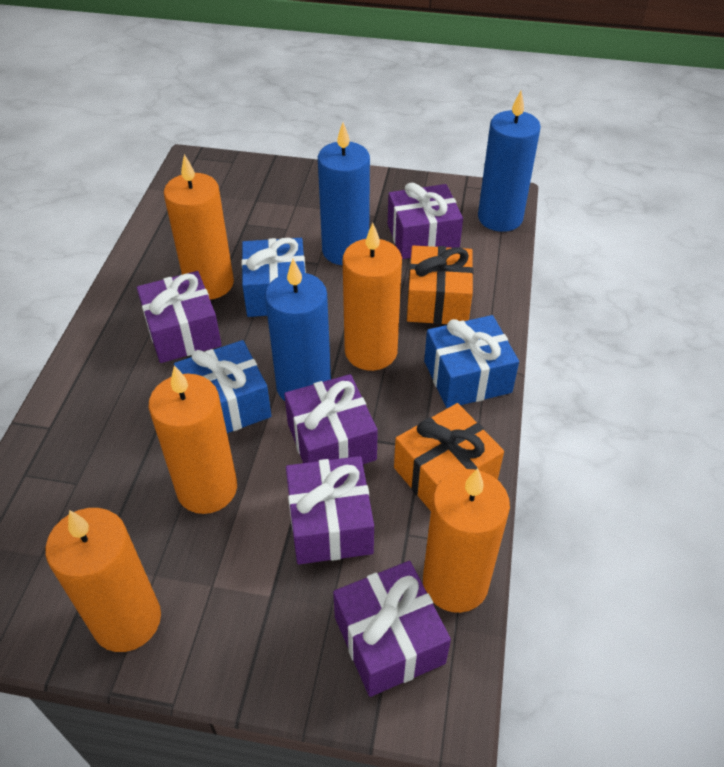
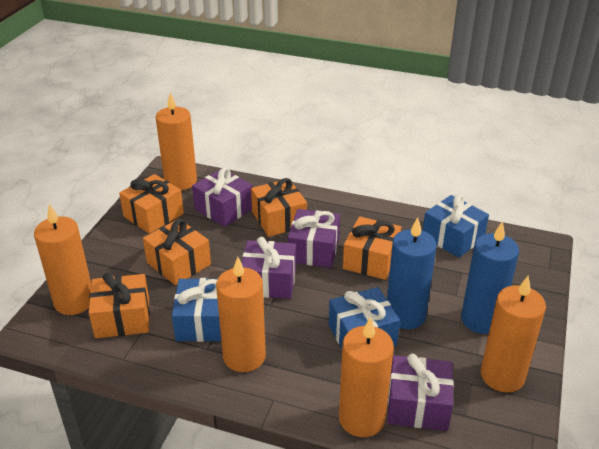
blue candle: 3 -> 2
orange gift: 2 -> 5
purple gift: 5 -> 4

